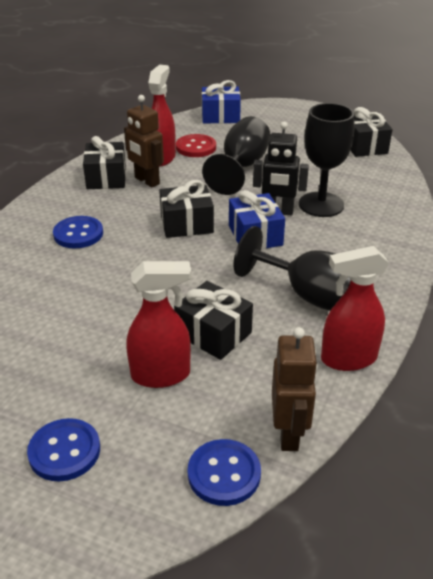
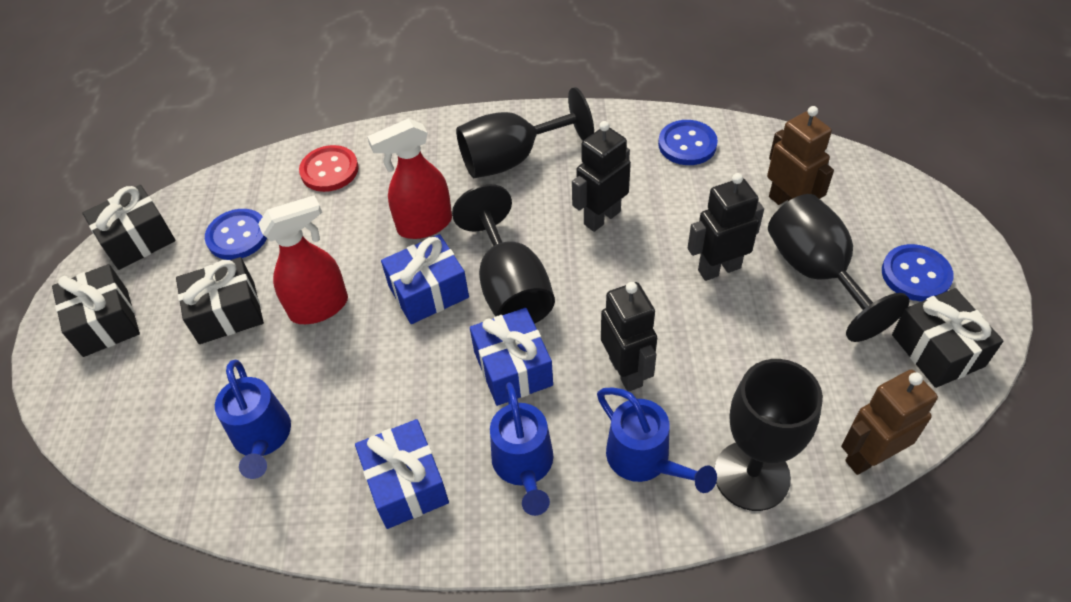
black goblet: 3 -> 4
black robot: 1 -> 3
blue gift: 2 -> 3
blue watering can: 0 -> 3
red spray bottle: 3 -> 2

